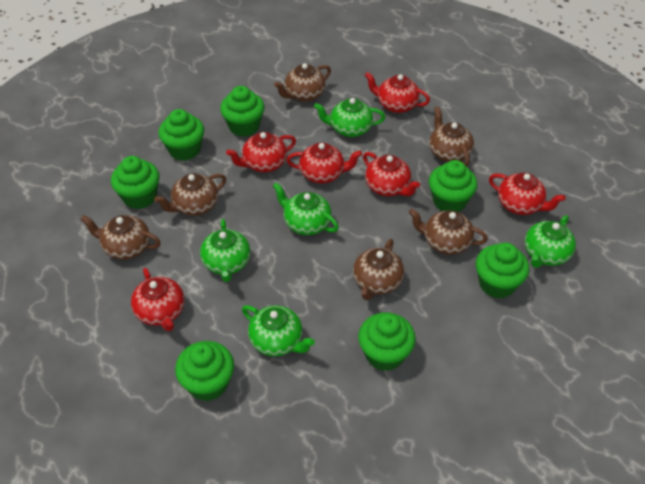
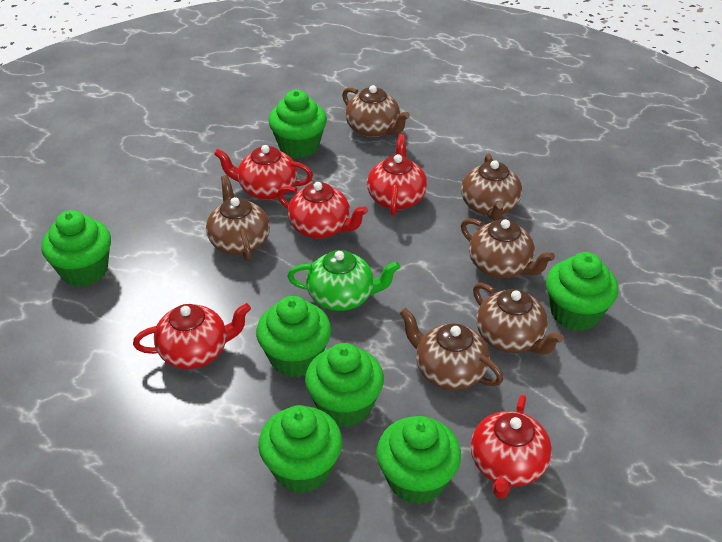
green teapot: 5 -> 1
red teapot: 6 -> 5

